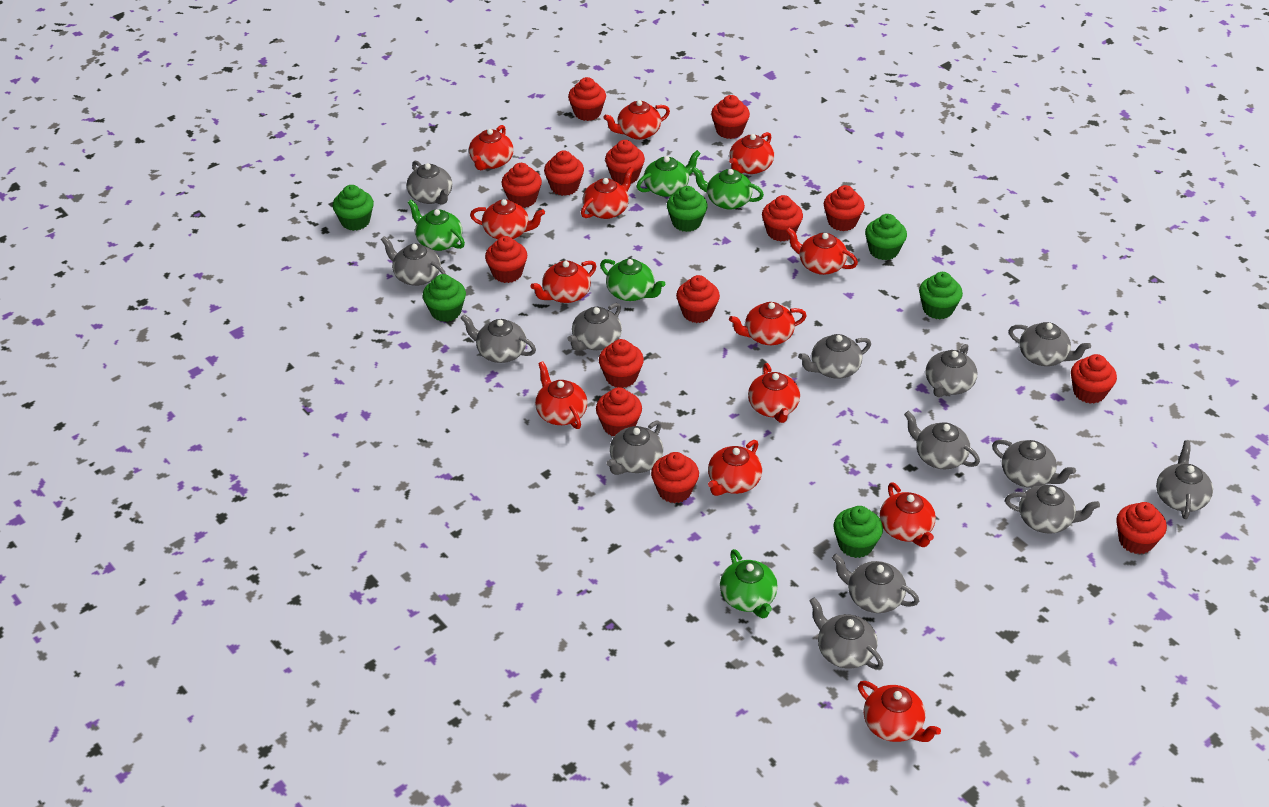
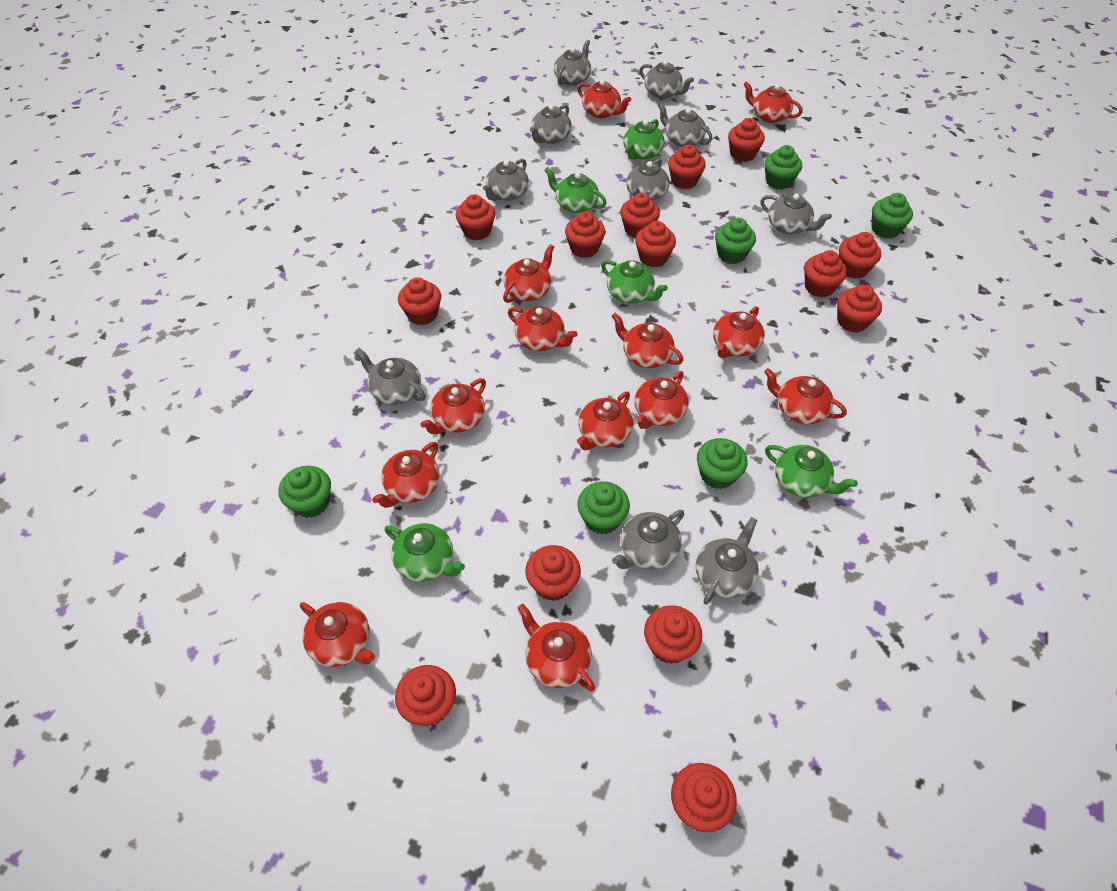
grey teapot: 14 -> 10

